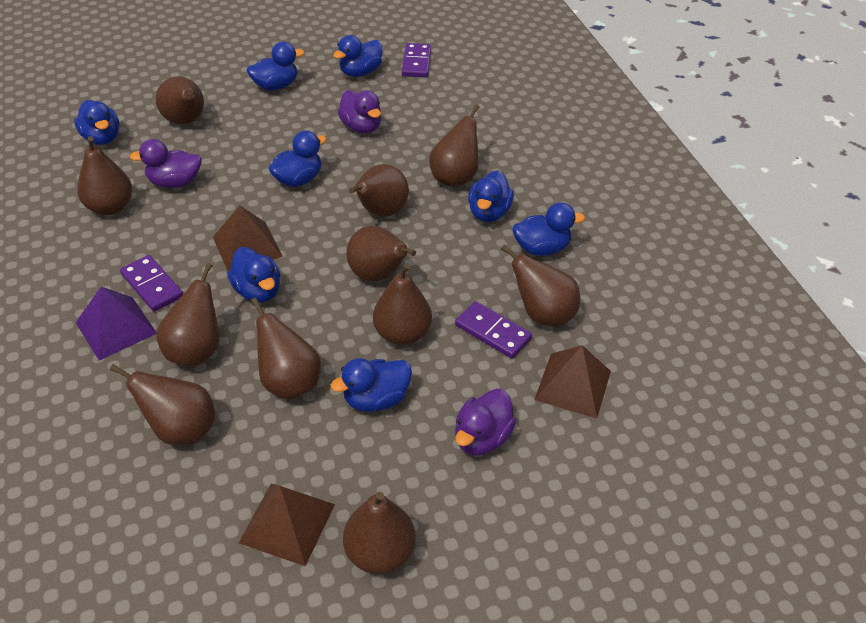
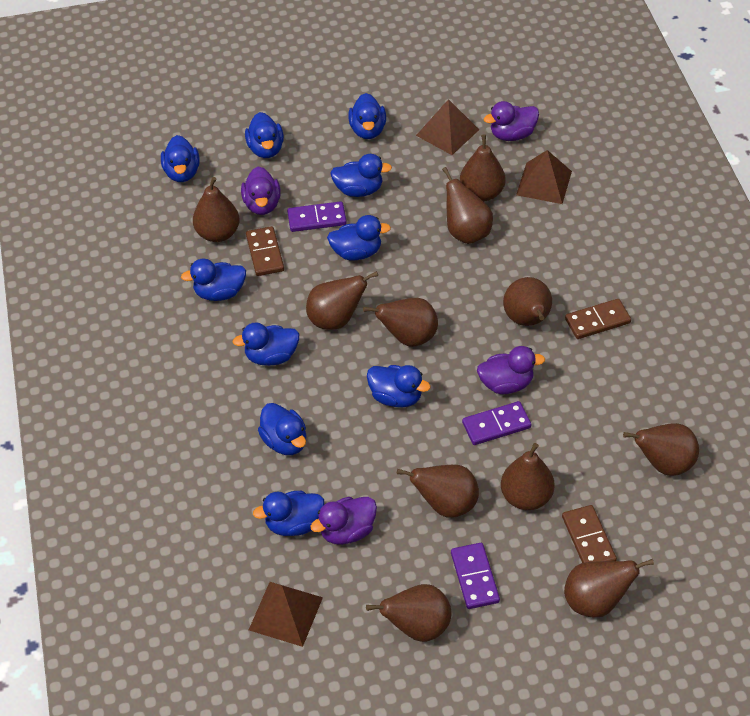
blue duck: 8 -> 10
brown domino: 0 -> 3
purple duck: 3 -> 4
purple pyramid: 1 -> 0

